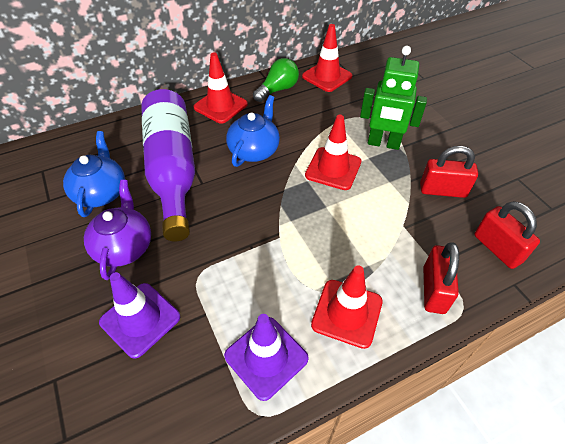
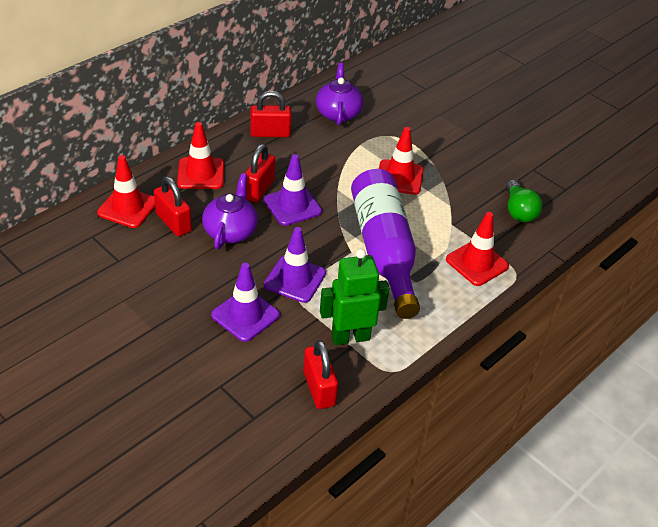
blue teapot: 2 -> 0
purple teapot: 1 -> 2
purple traffic cone: 2 -> 3
red padlock: 3 -> 4

